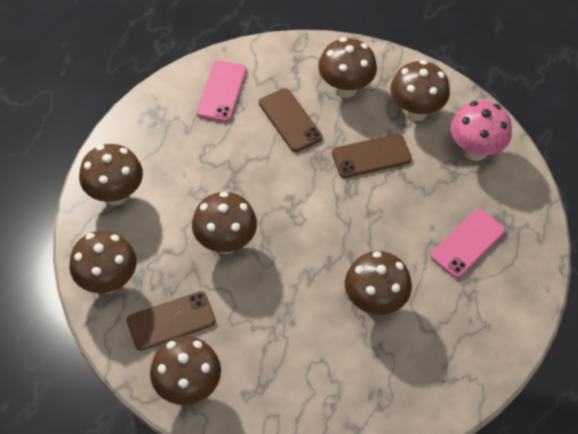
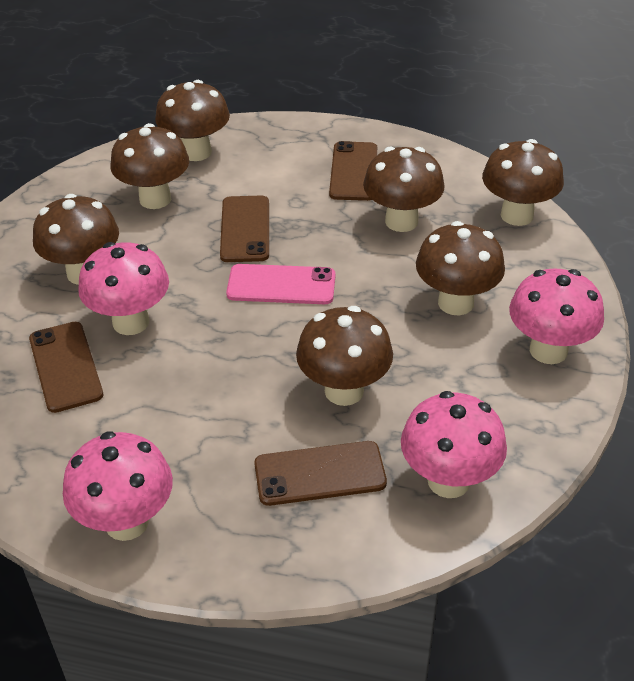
brown phone: 3 -> 4
pink mushroom: 1 -> 4
pink phone: 2 -> 1

